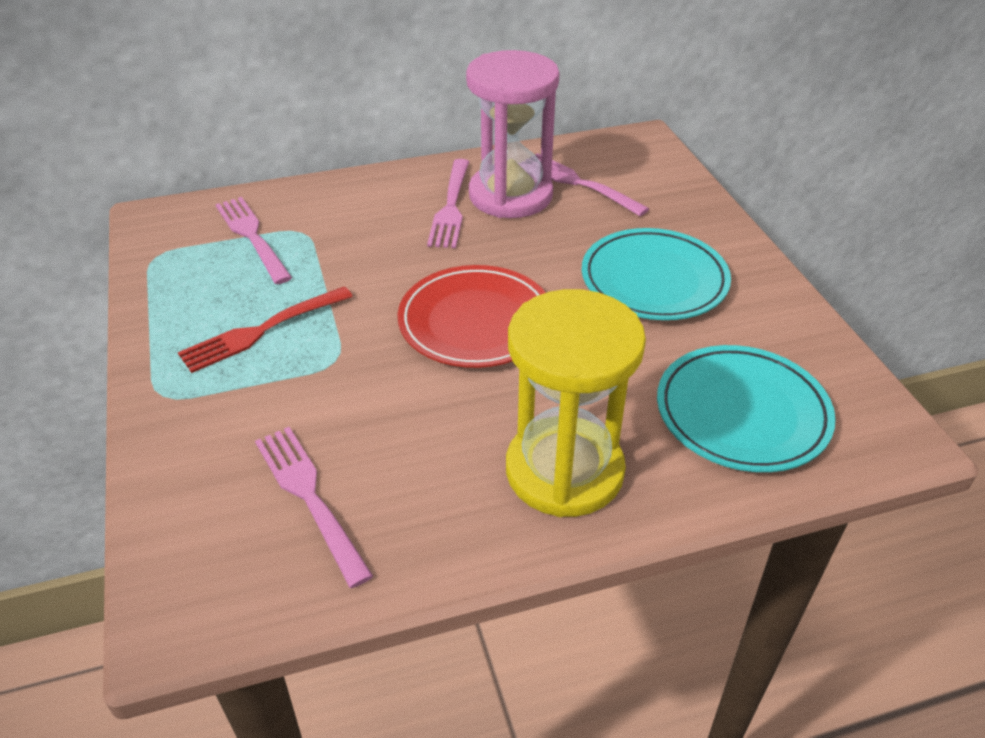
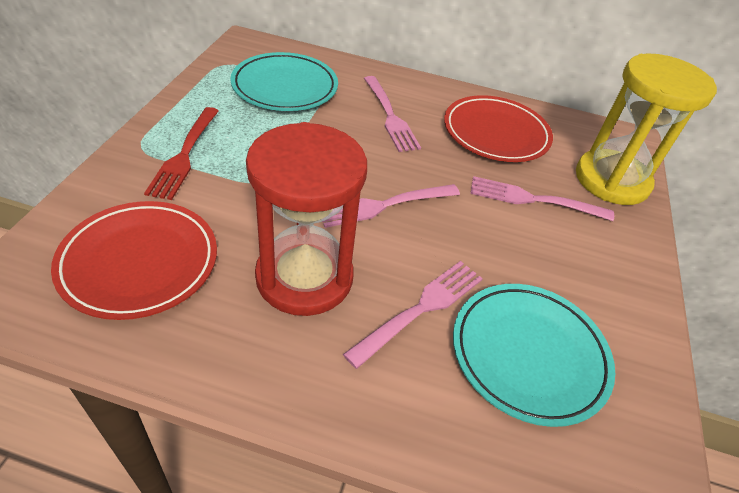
pink hourglass: 1 -> 0
red hourglass: 0 -> 1
red plate: 1 -> 2

